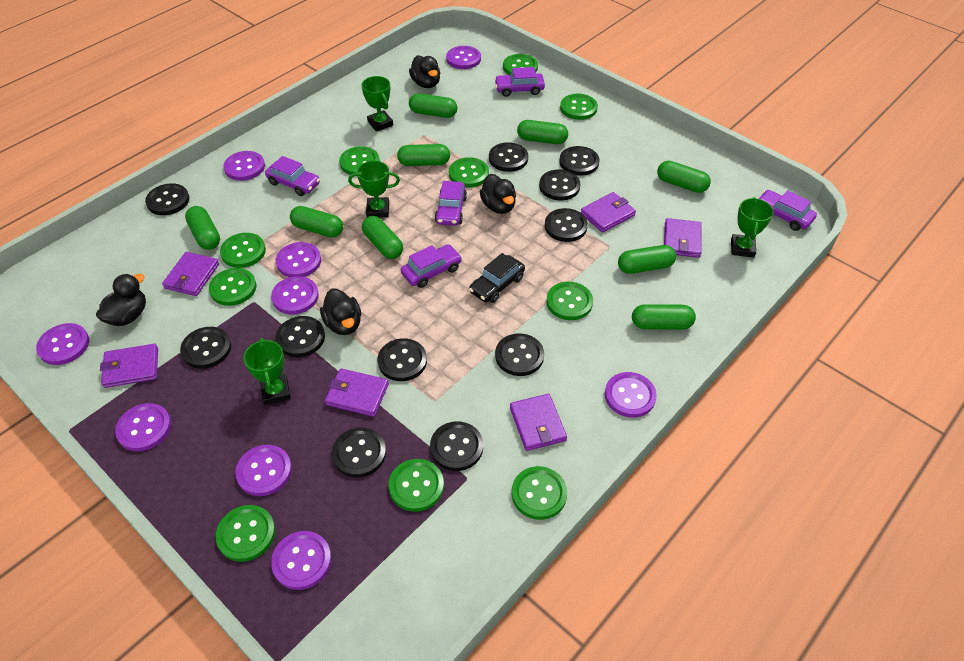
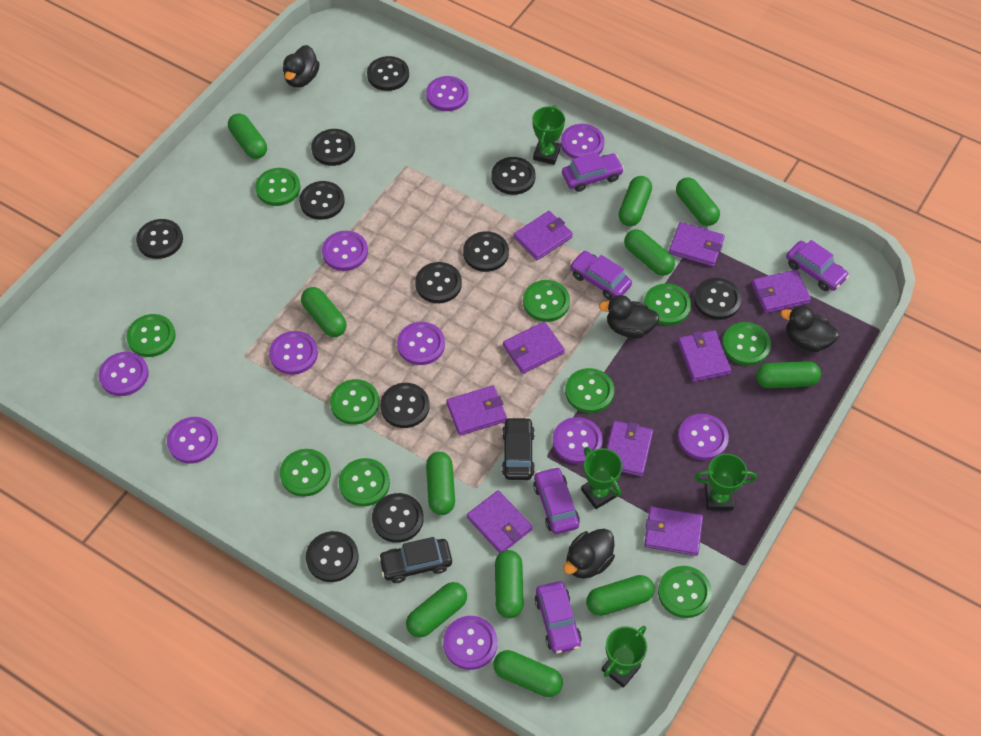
black car: 1 -> 2
green capsule: 9 -> 11
purple button: 9 -> 10
purple wallet: 6 -> 9

